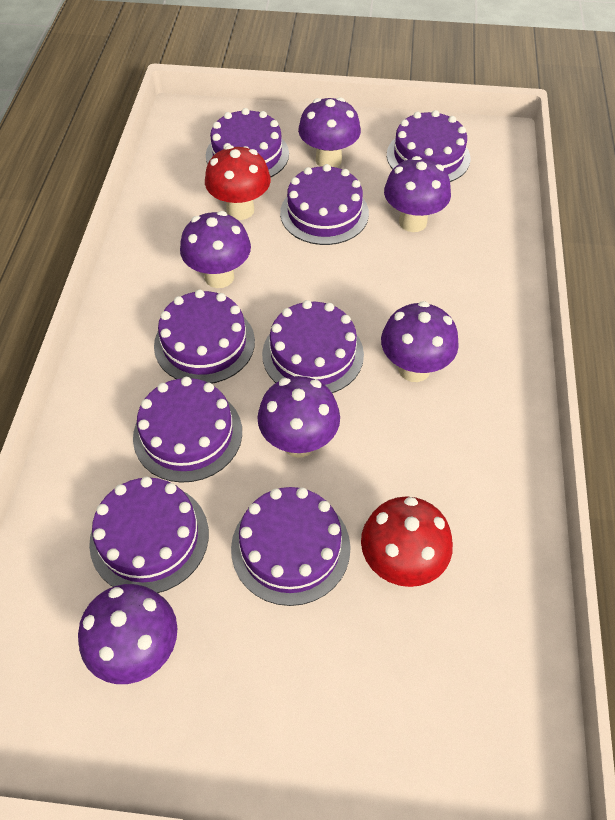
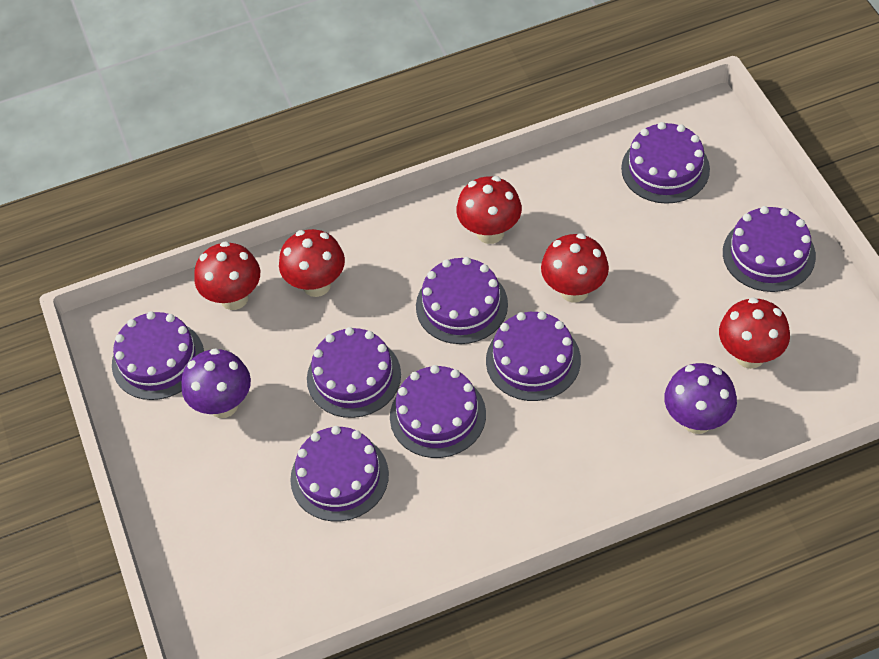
purple mushroom: 6 -> 2
red mushroom: 2 -> 5

